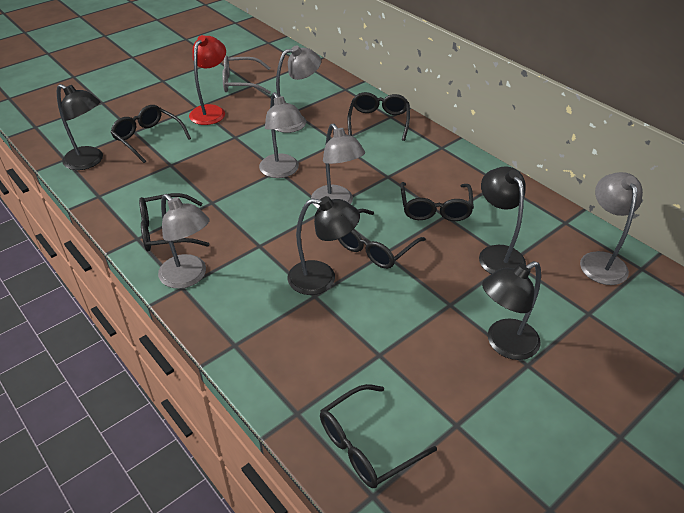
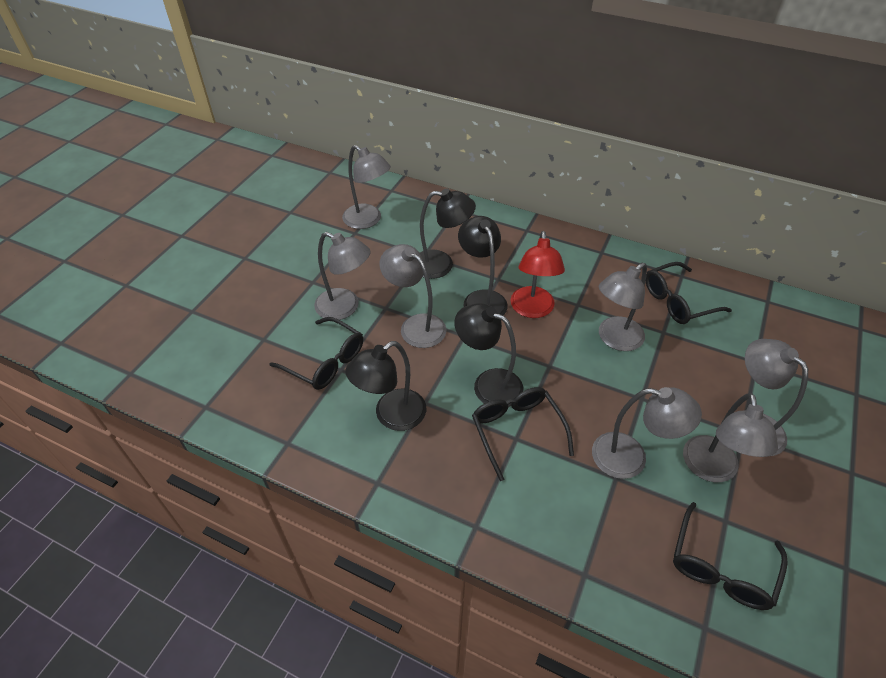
black glasses: 6 -> 4
grey glasses: 1 -> 0
grey lamp: 5 -> 7

